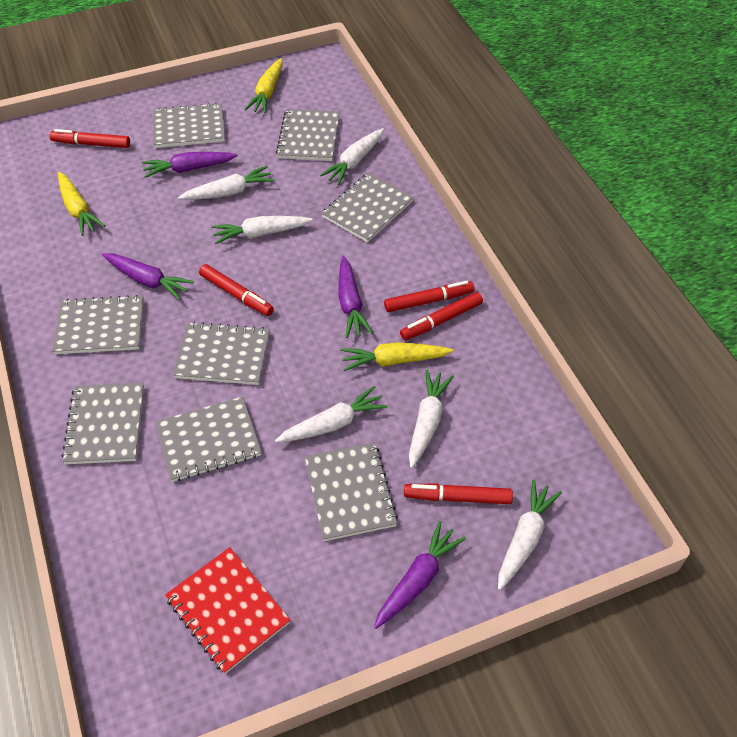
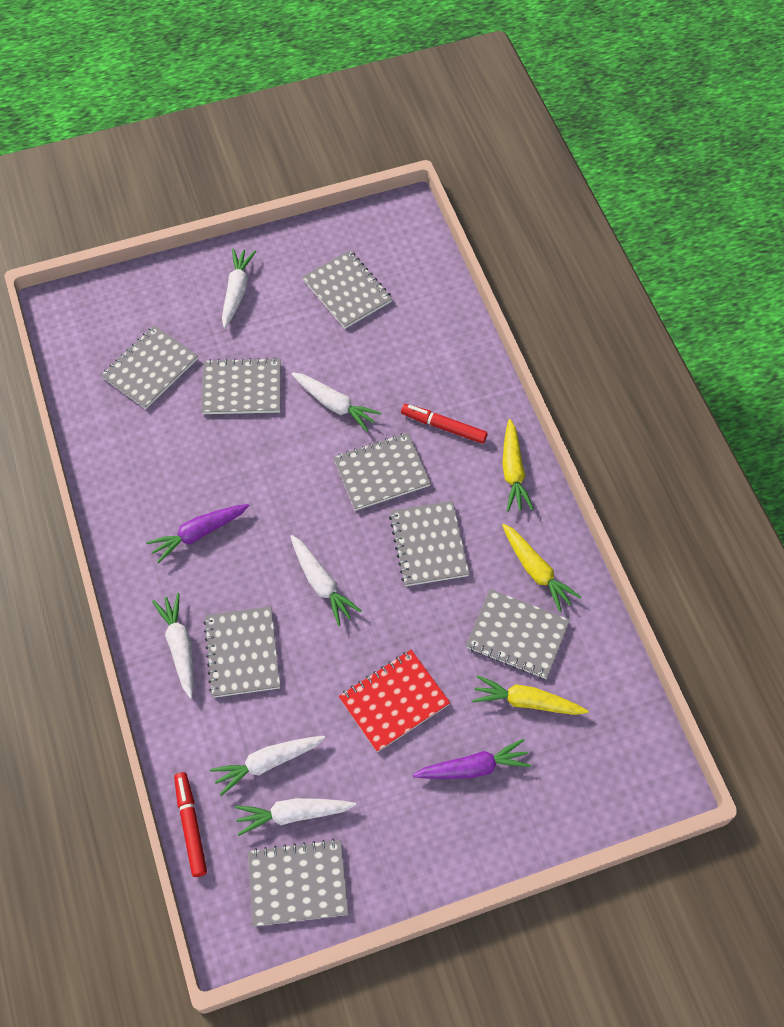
purple carrot: 4 -> 2
red marker: 5 -> 2

